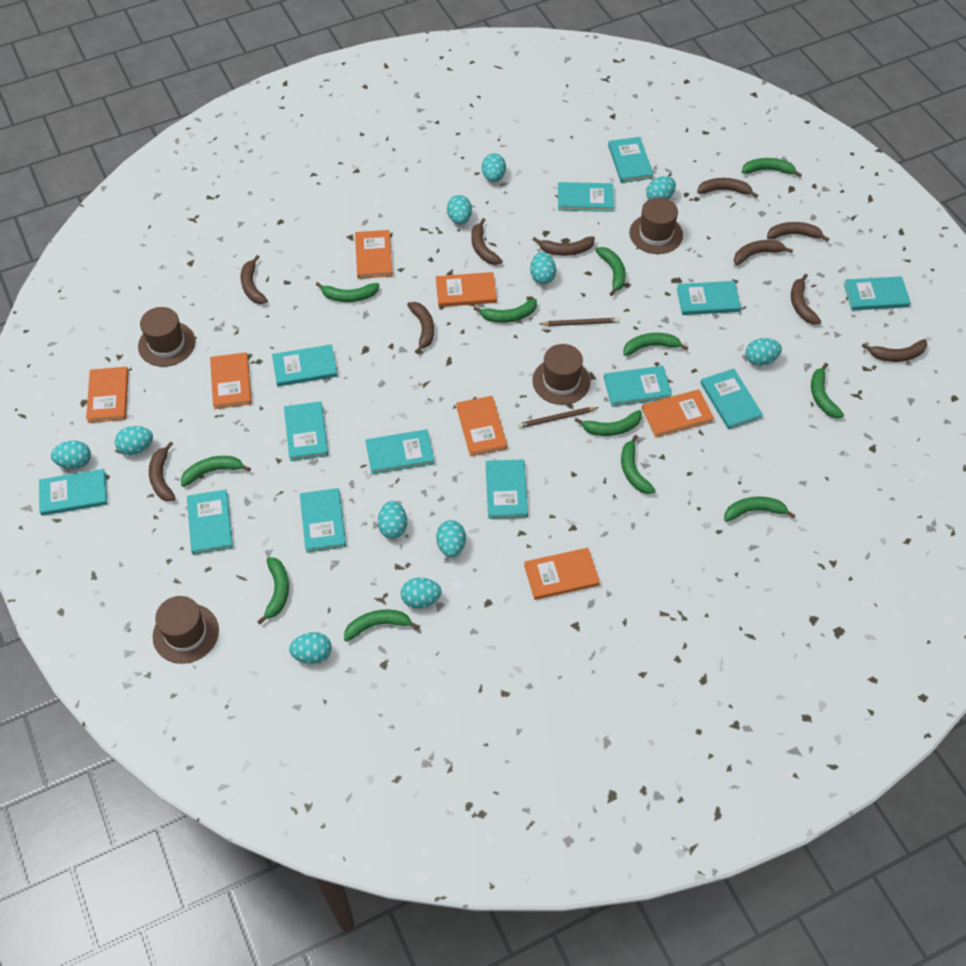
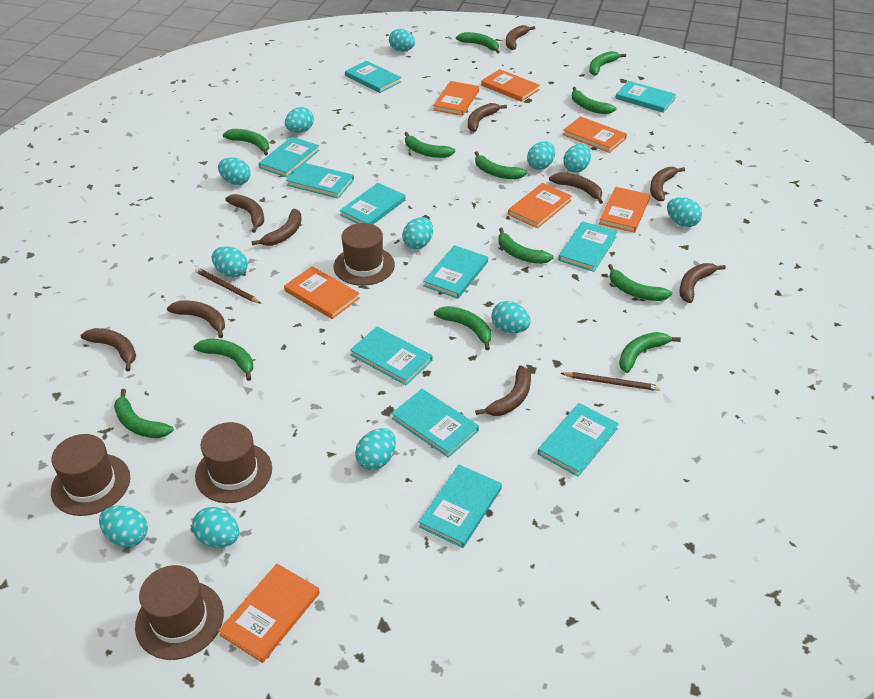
turquoise book: 13 -> 11
turquoise egg: 11 -> 12

